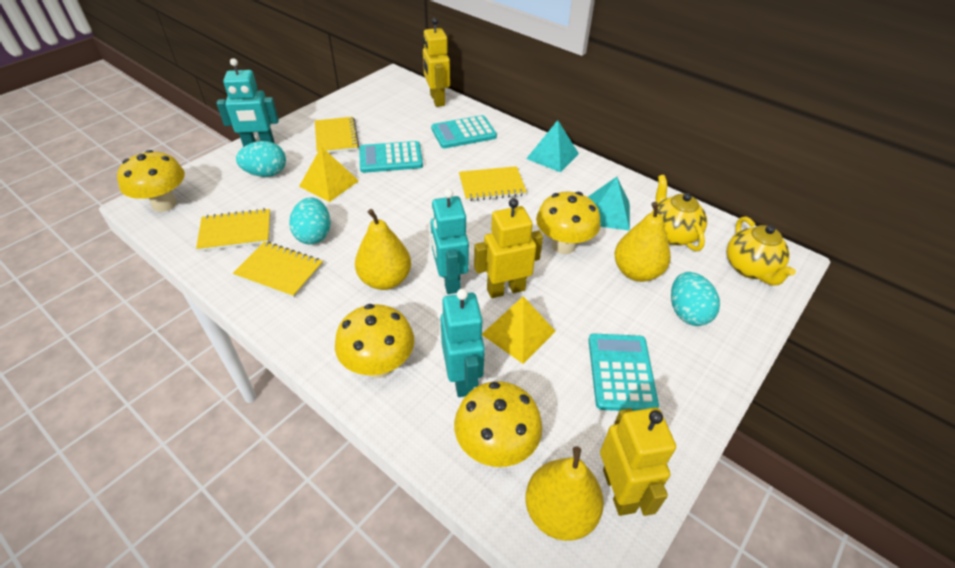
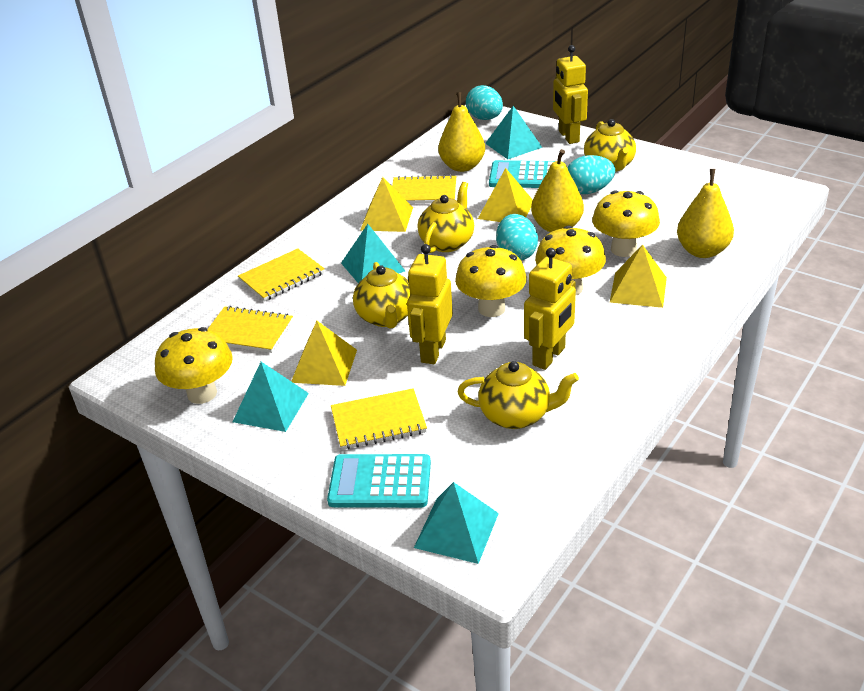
turquoise calculator: 3 -> 2
turquoise pyramid: 2 -> 4
turquoise robot: 3 -> 0
yellow pyramid: 2 -> 4
yellow teapot: 2 -> 4

